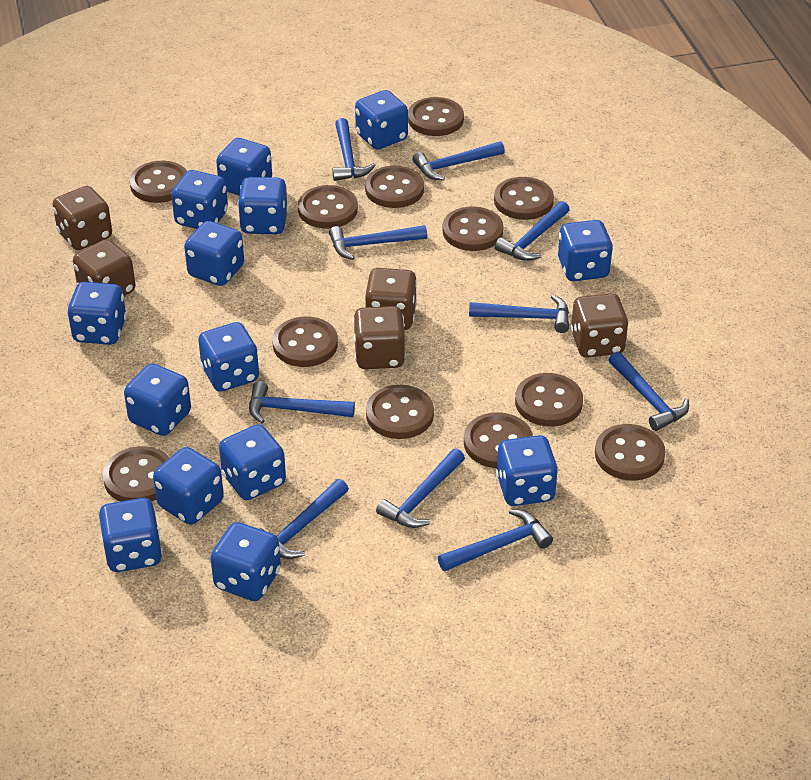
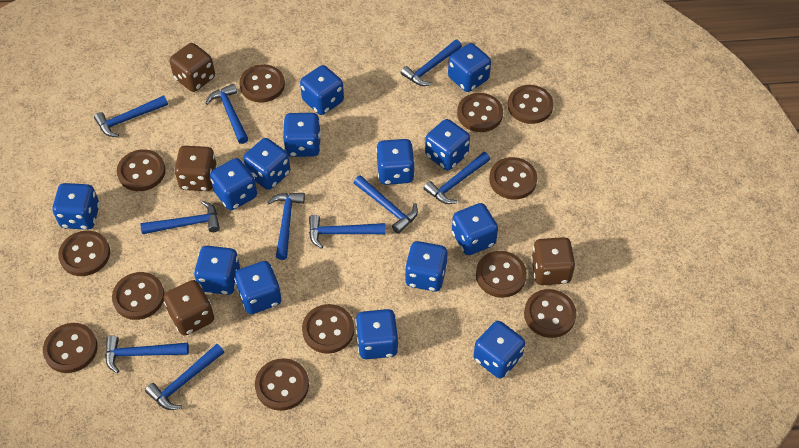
brown dice: 5 -> 4

